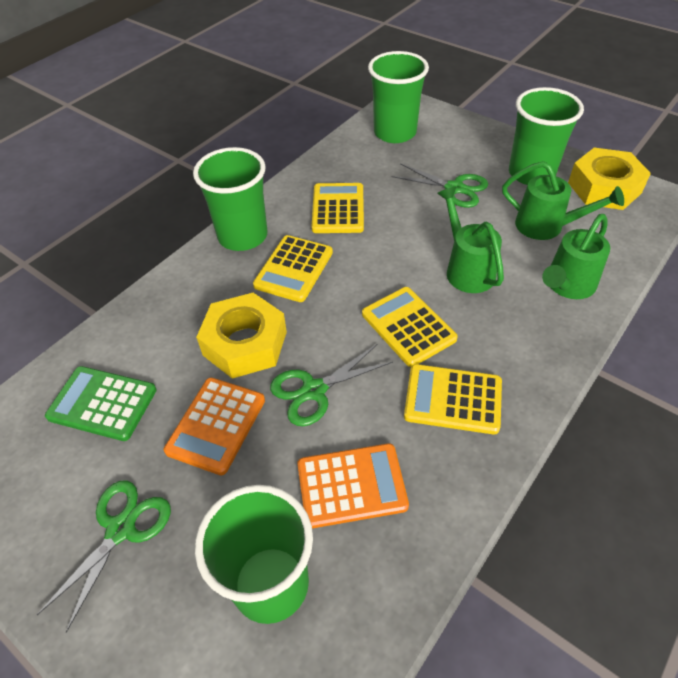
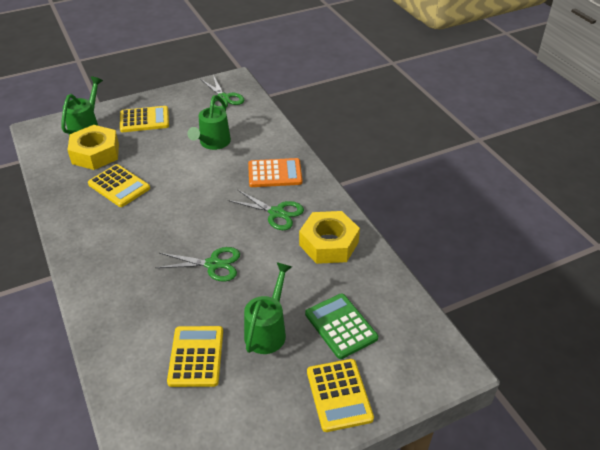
green cup: 4 -> 0
orange calculator: 2 -> 1

